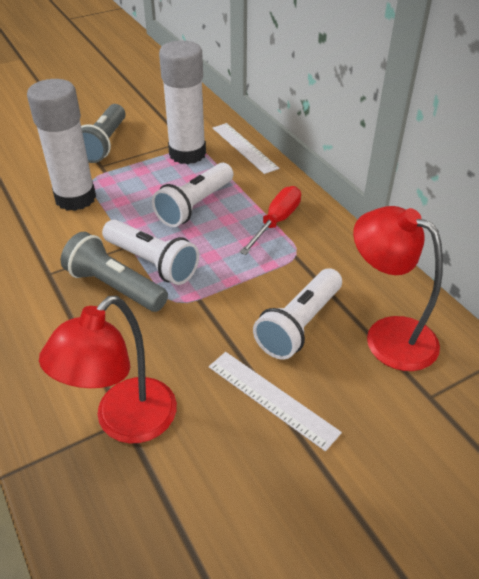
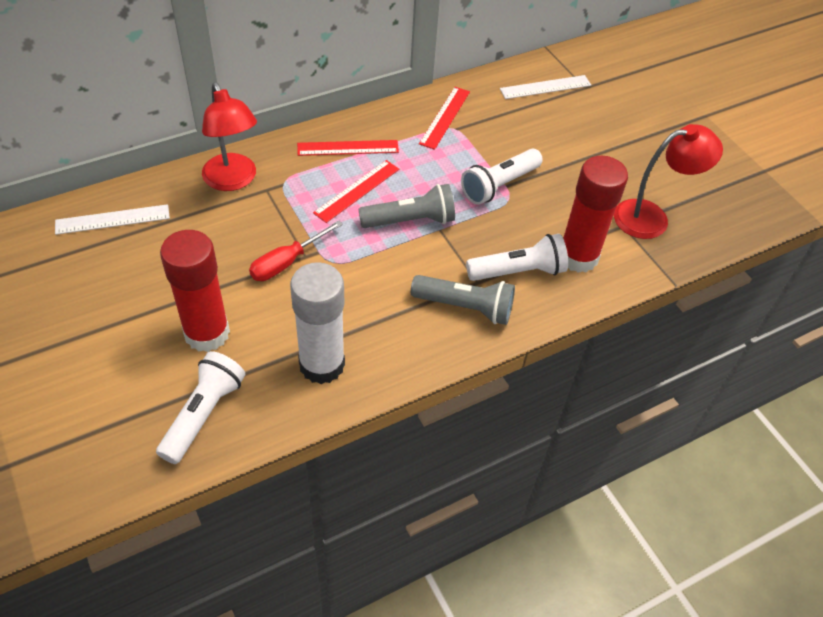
red glue stick: 0 -> 2
red ruler: 0 -> 3
white glue stick: 2 -> 1

